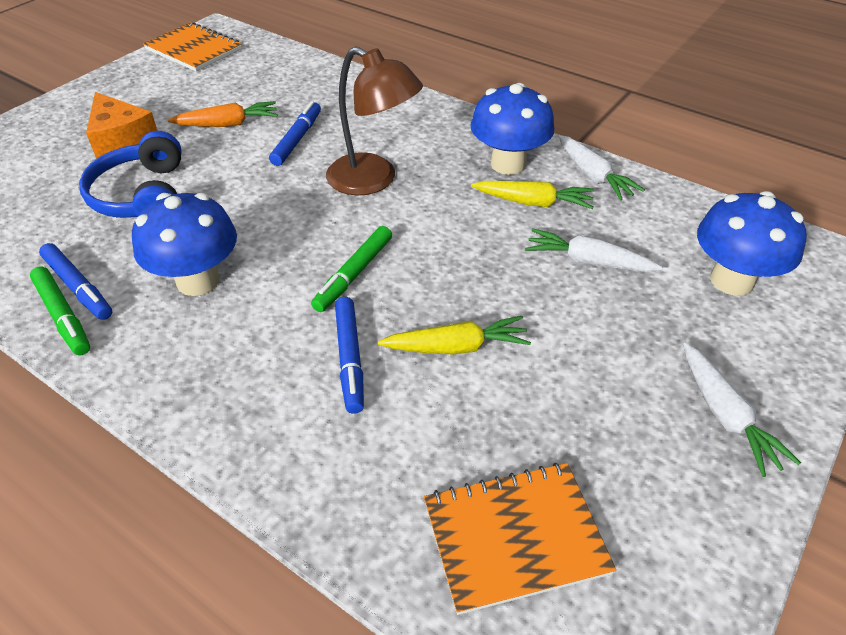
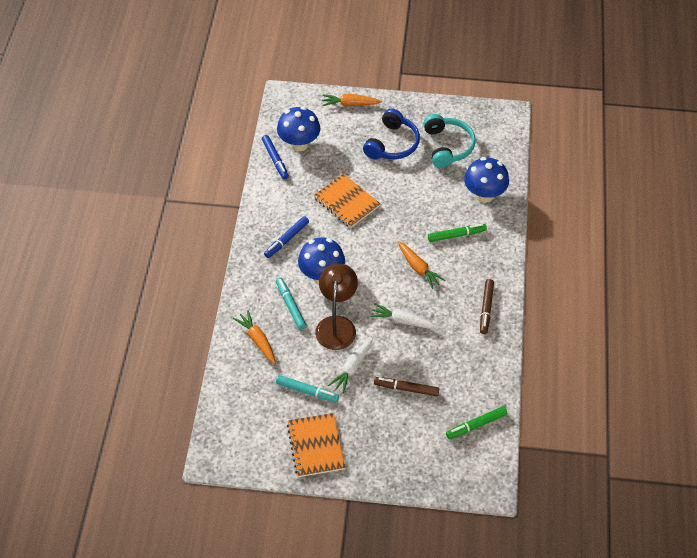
blue marker: 3 -> 2
brown marker: 0 -> 2
orange carrot: 1 -> 3
orange cheese: 1 -> 0
turquoise headphones: 0 -> 1
turquoise marker: 0 -> 2
white carrot: 3 -> 2
yellow carrot: 2 -> 0

